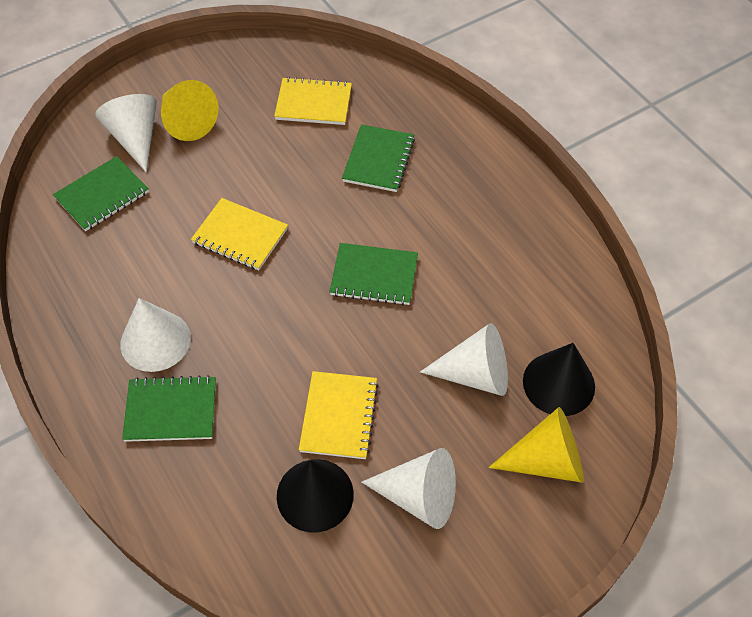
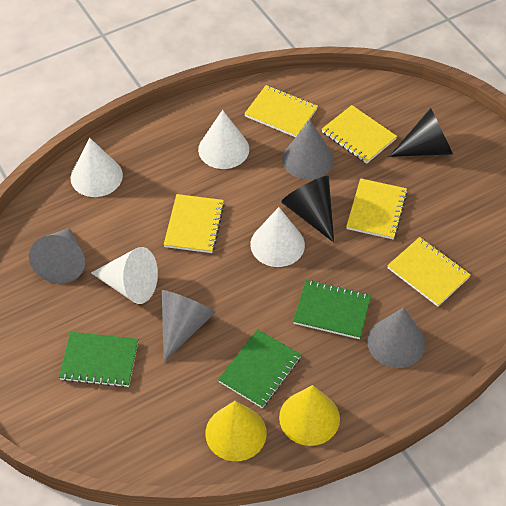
green notebook: 4 -> 3
grey cone: 0 -> 4
yellow notebook: 3 -> 5

